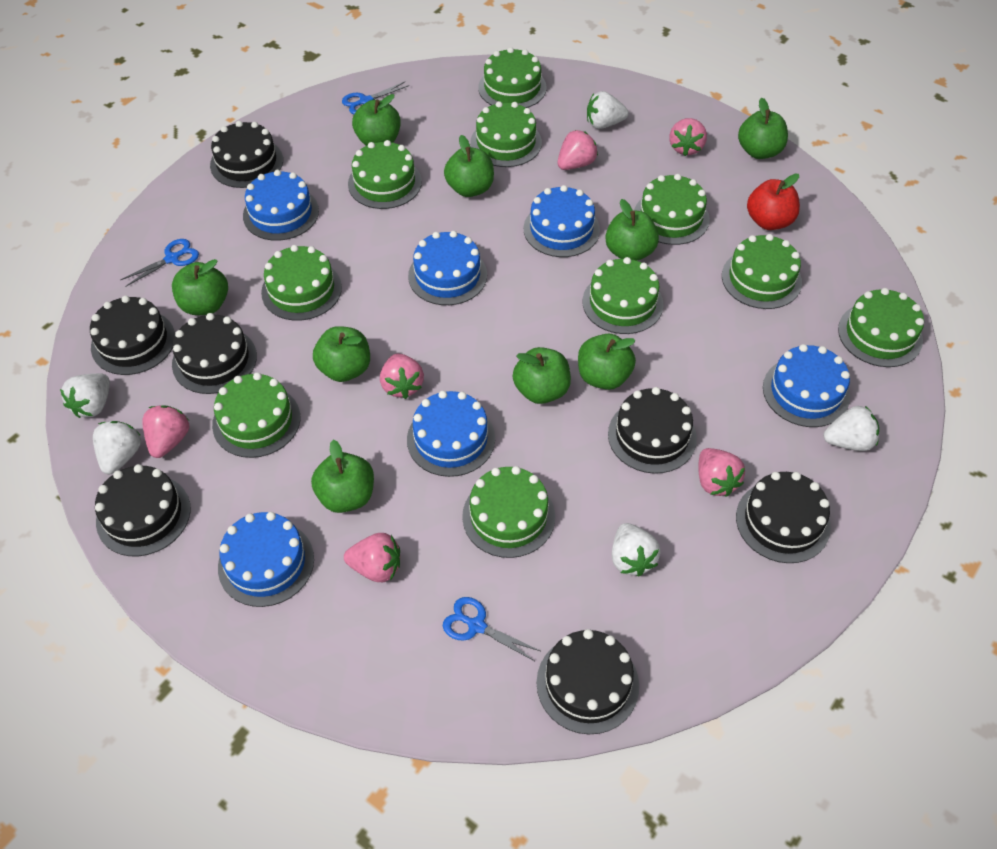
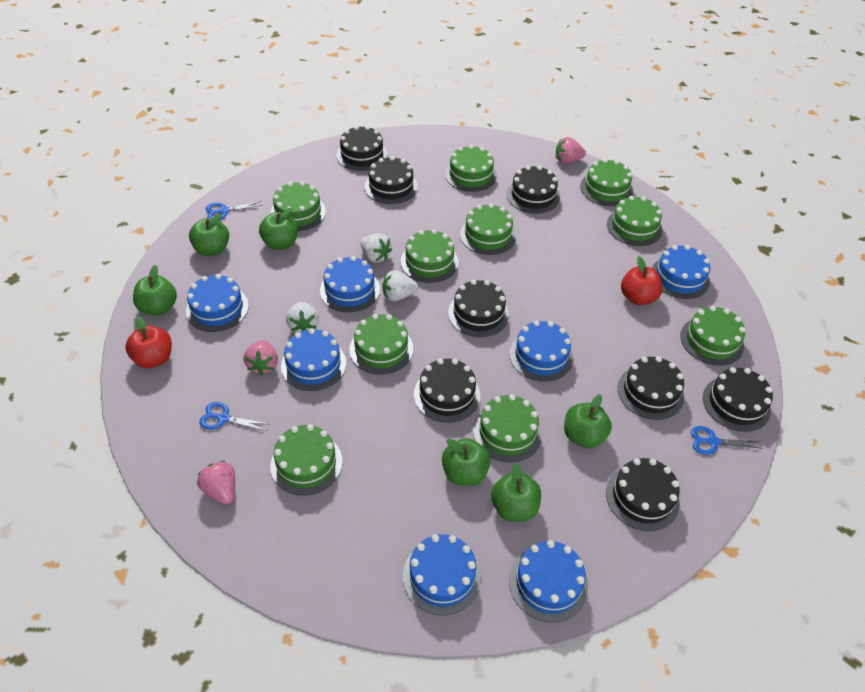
black cake: 7 -> 8
blue cake: 6 -> 7
green apple: 9 -> 6
pink strawberry: 6 -> 3
red apple: 1 -> 2
white strawberry: 5 -> 3

